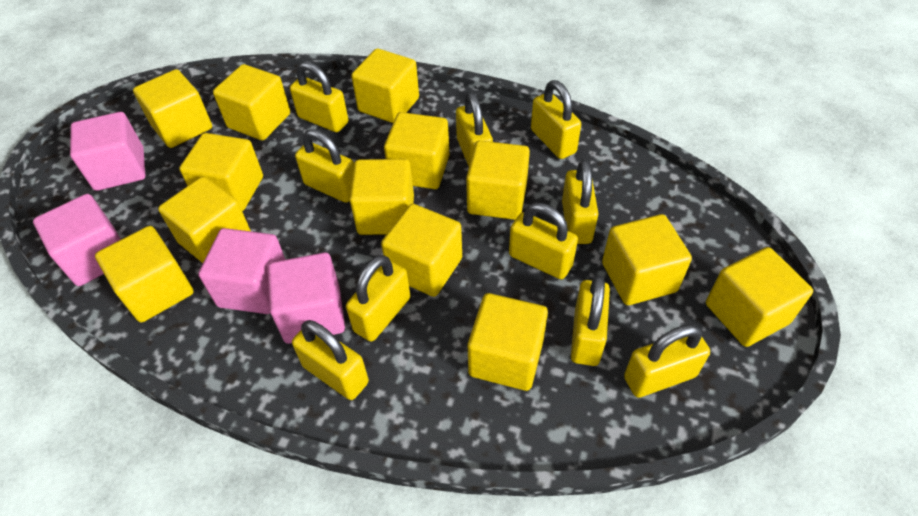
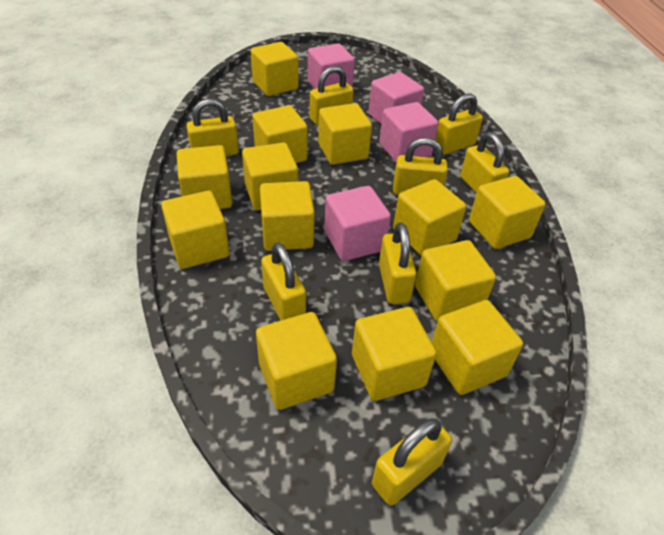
yellow padlock: 10 -> 8

